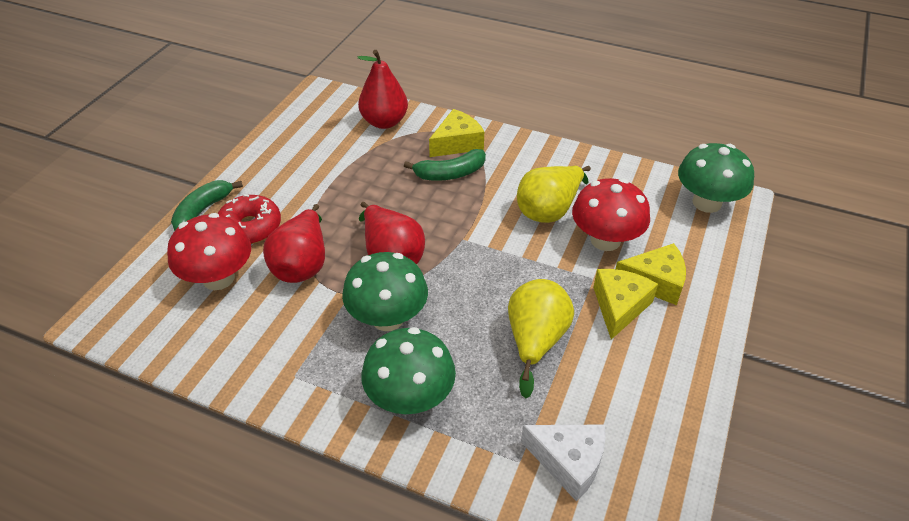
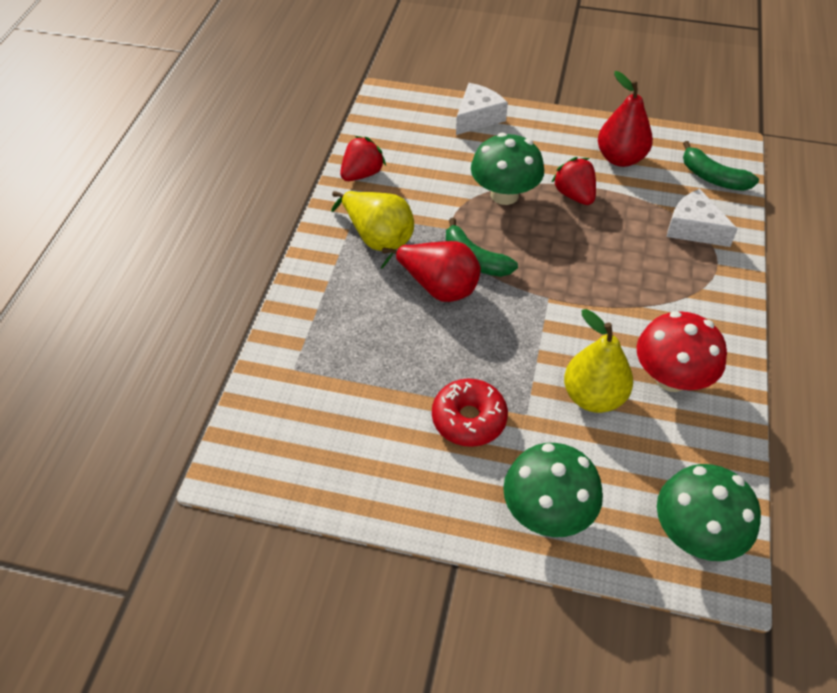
red mushroom: 2 -> 1
red pear: 3 -> 2
red strawberry: 0 -> 2
white cheese: 1 -> 2
yellow cheese: 3 -> 0

